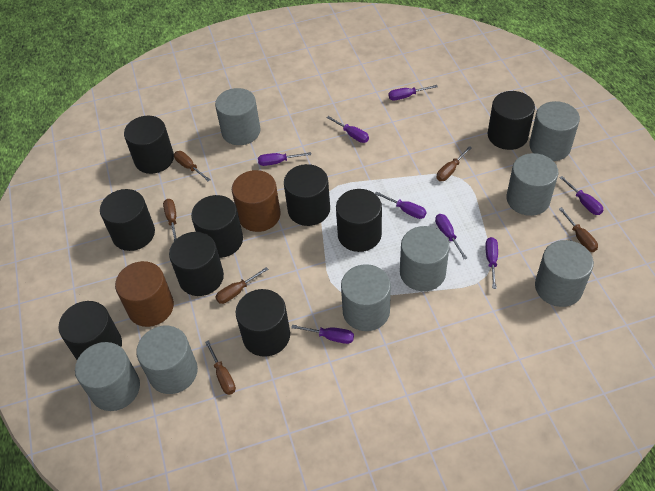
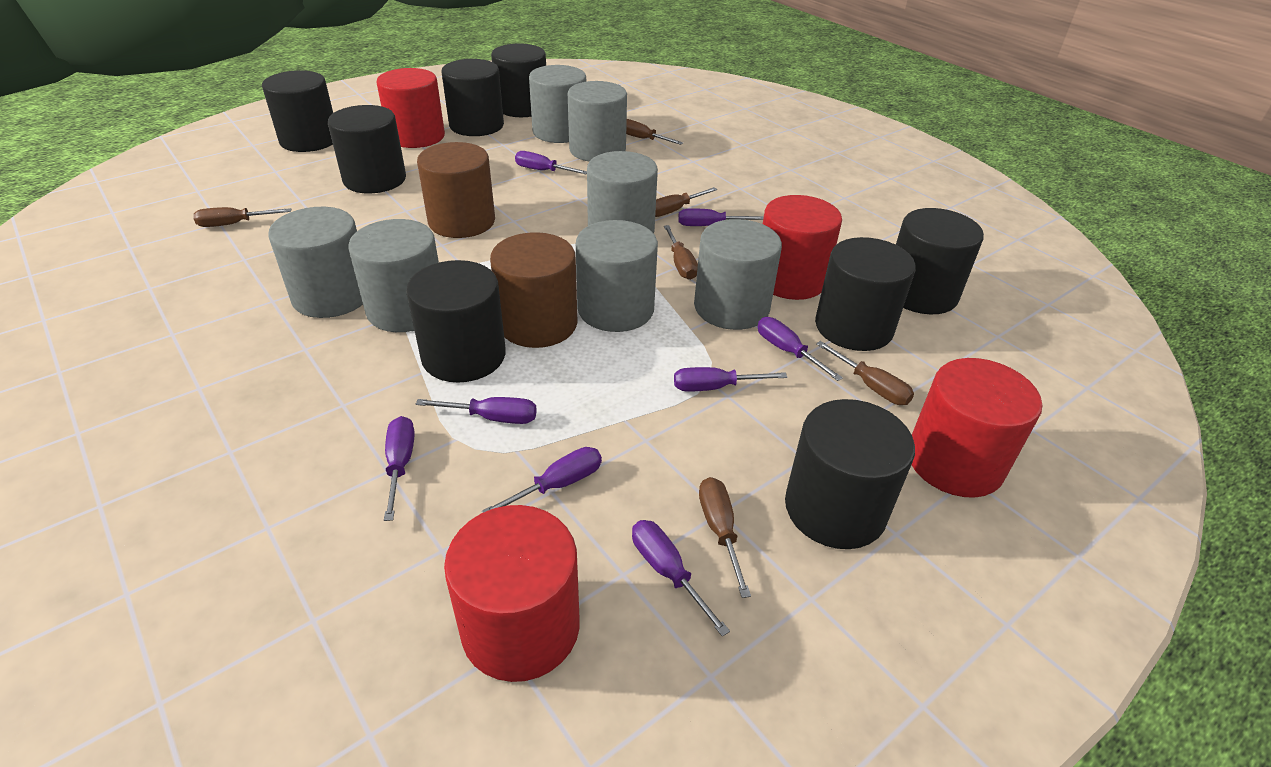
black cylinder: 9 -> 8
grey cylinder: 8 -> 7
red cylinder: 0 -> 4

